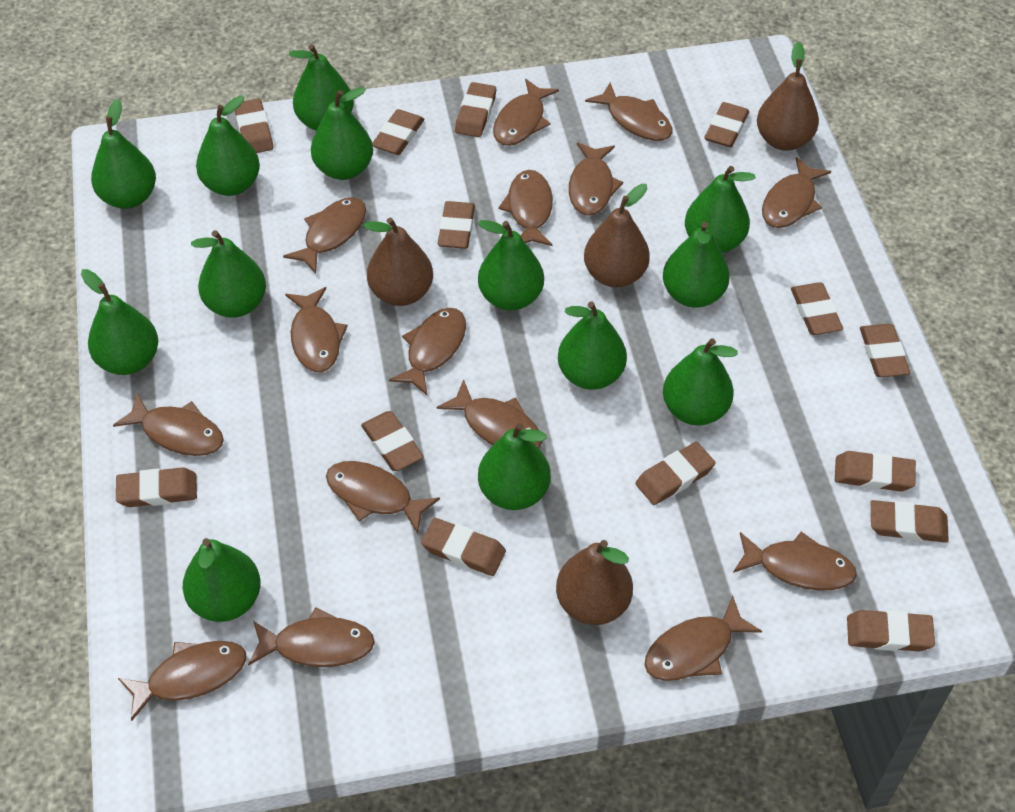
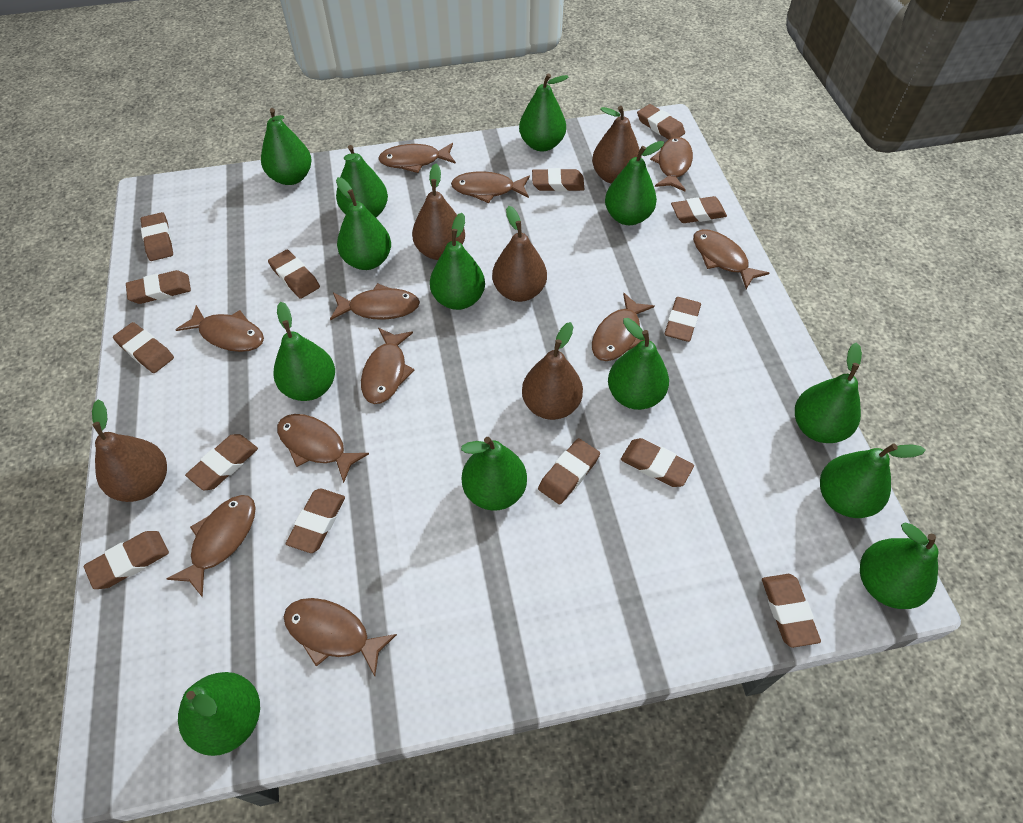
brown fish: 15 -> 11
brown pear: 4 -> 5

